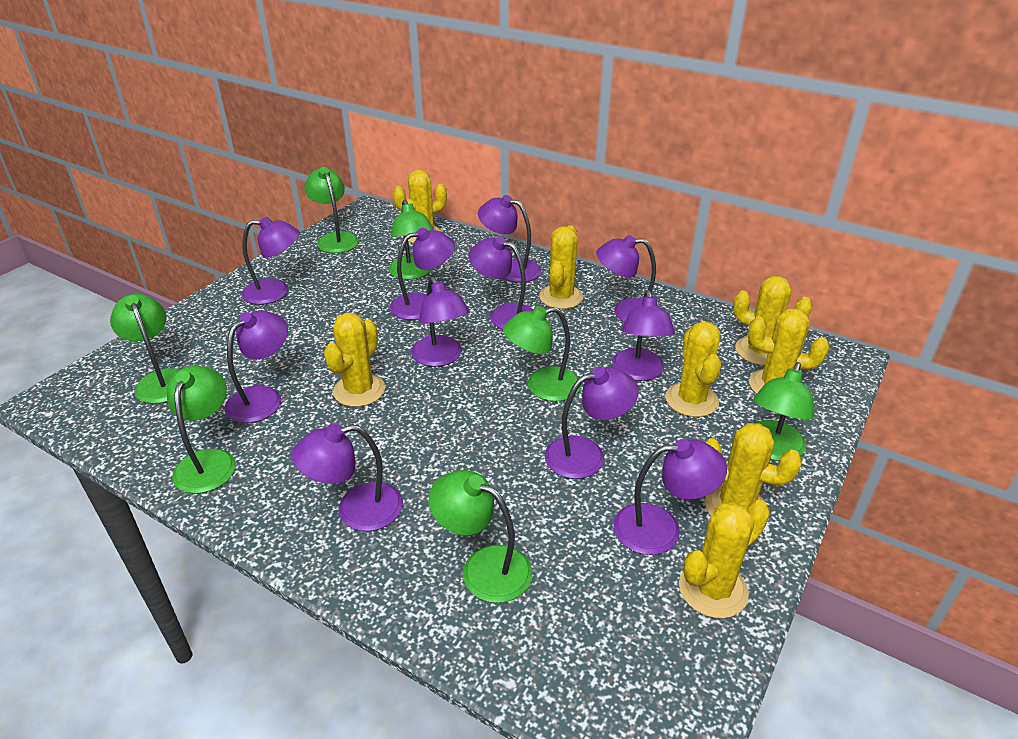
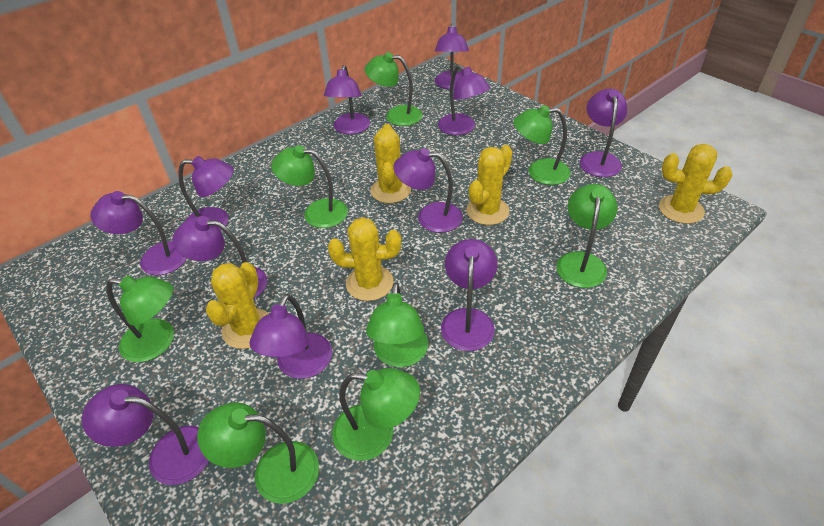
green lamp: 7 -> 8
yellow cactus: 8 -> 5

